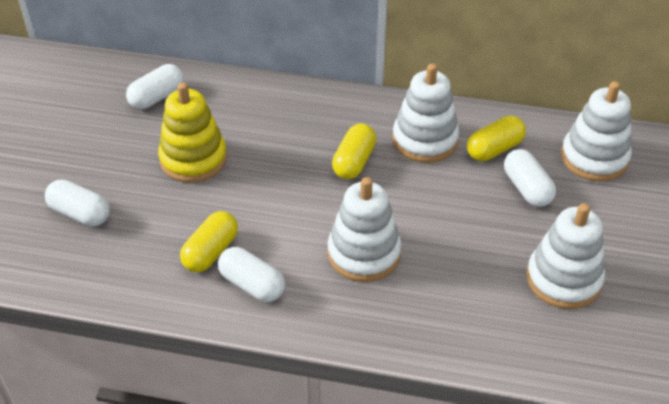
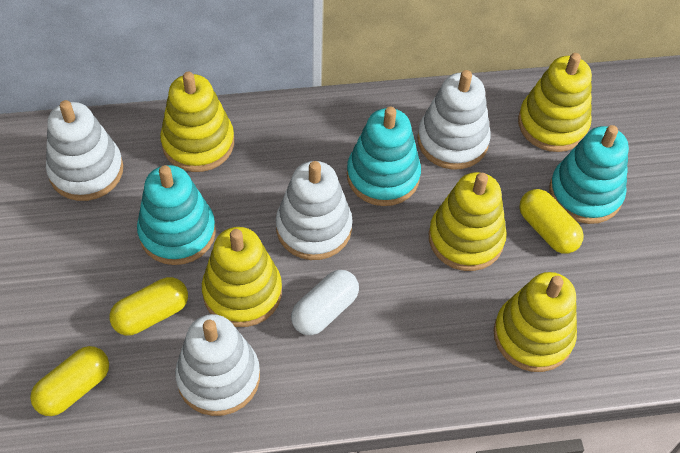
turquoise stacking toy: 0 -> 3
white capsule: 4 -> 1
yellow stacking toy: 1 -> 5

